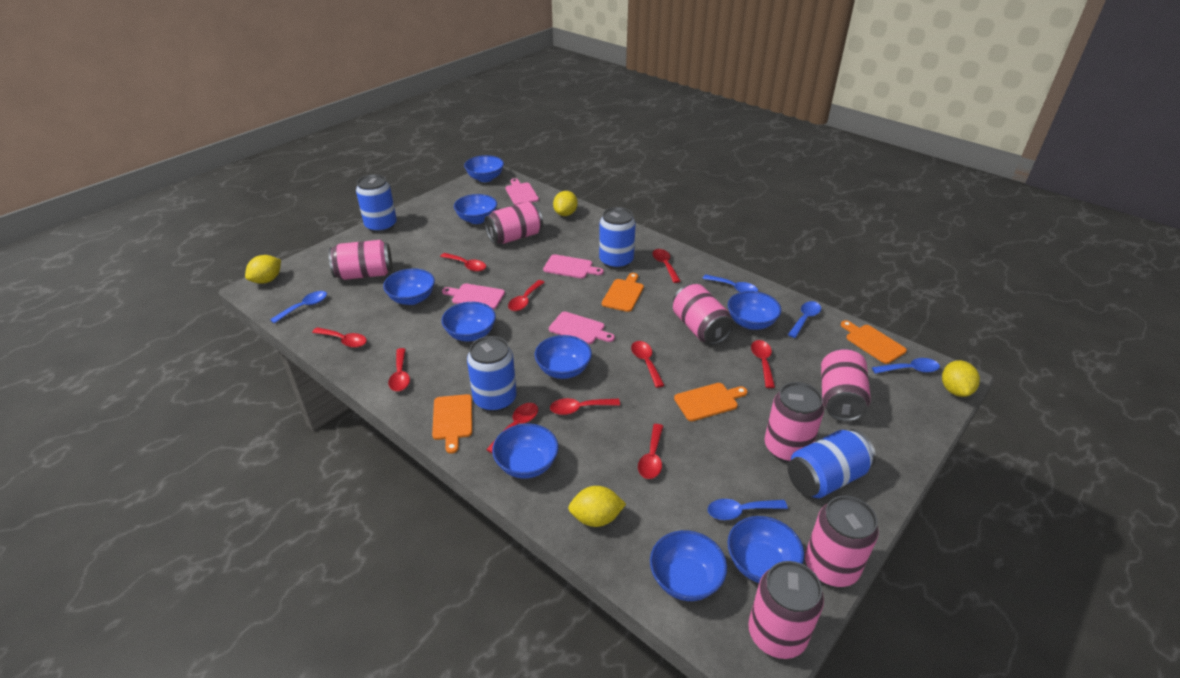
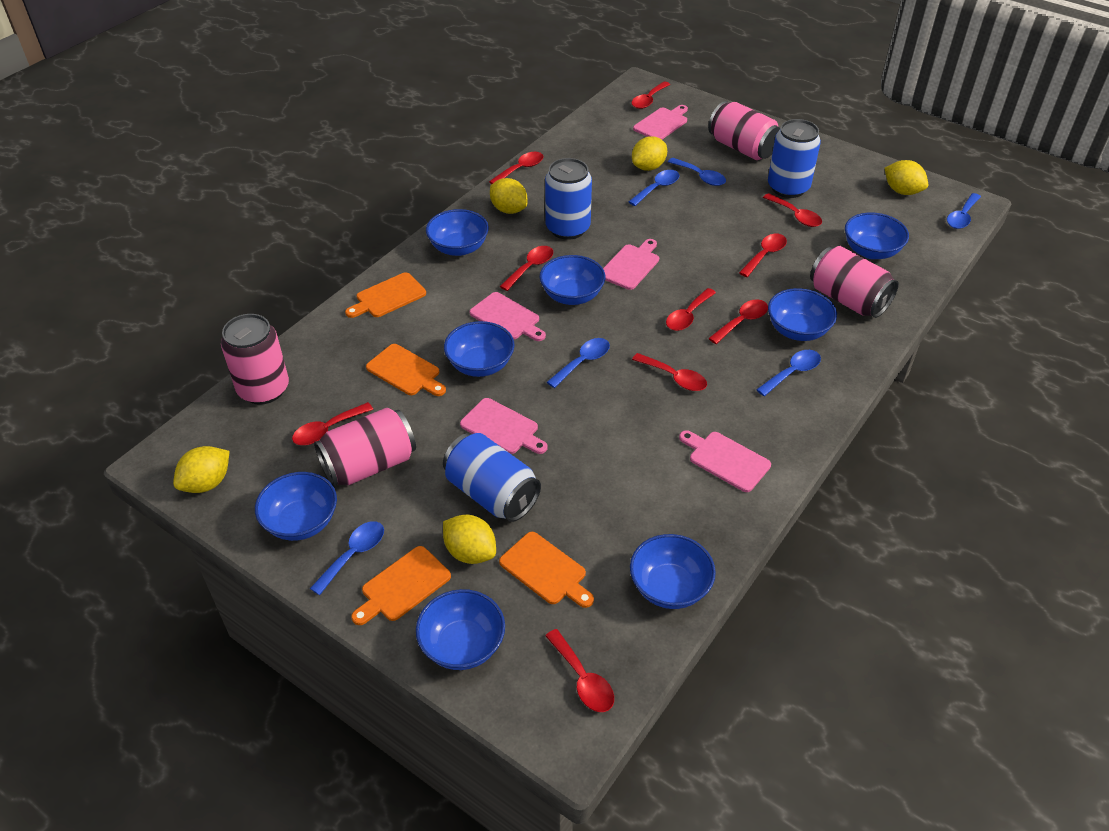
blue bowl: 9 -> 8
blue can: 4 -> 3
blue spoon: 5 -> 6
pink can: 7 -> 4
pink cutting board: 4 -> 5
yellow lemon: 4 -> 5

